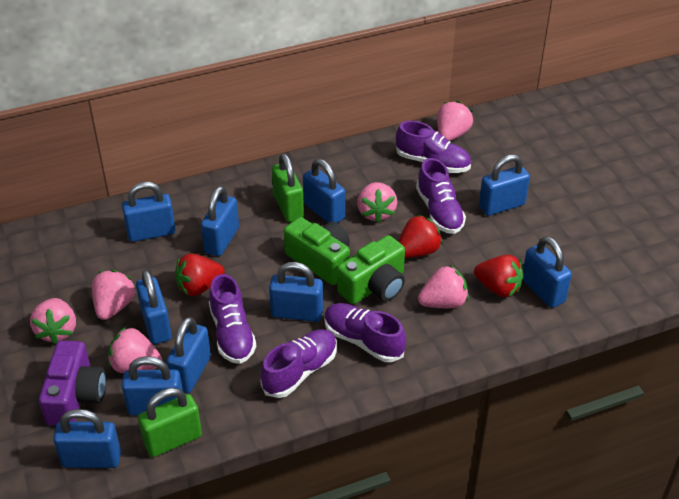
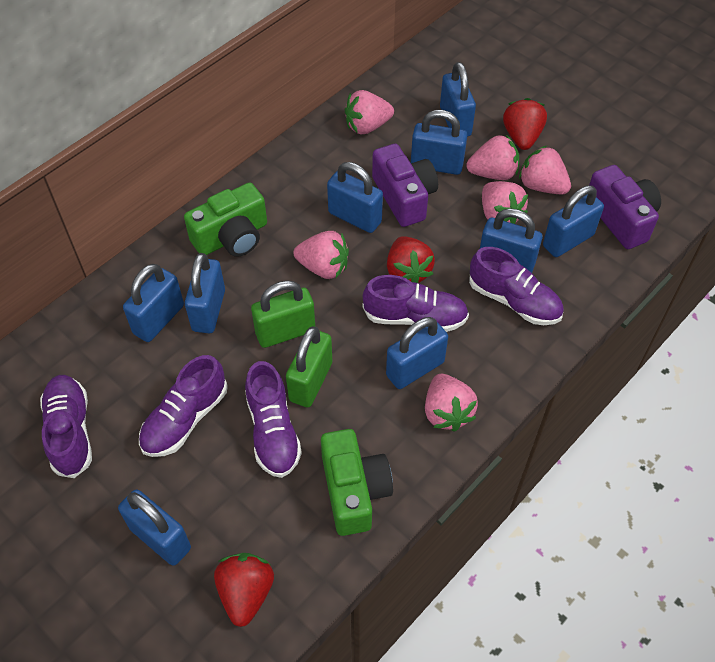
blue padlock: 10 -> 9
purple camera: 1 -> 2

